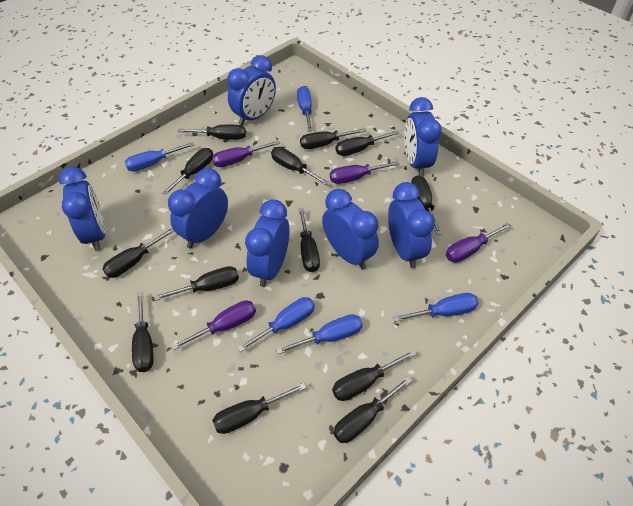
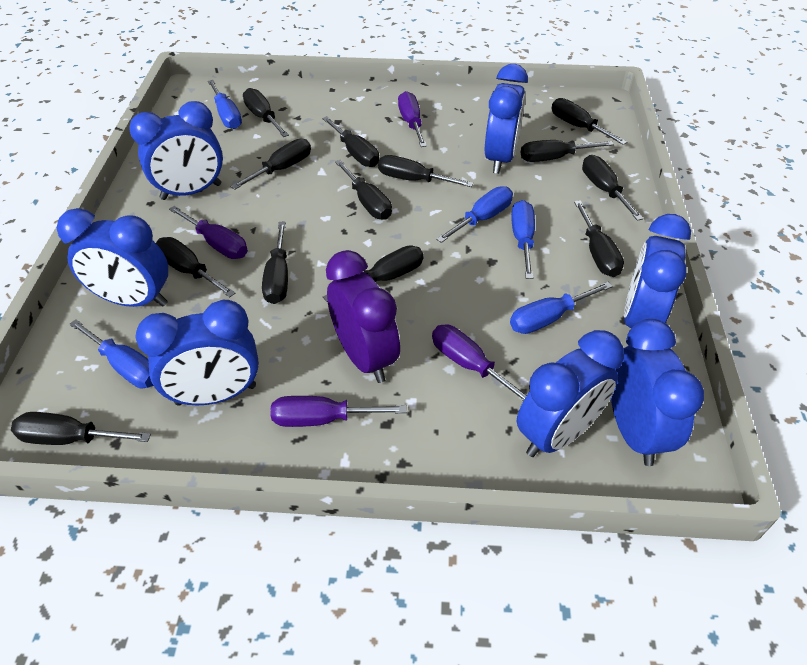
purple clock: 0 -> 1

